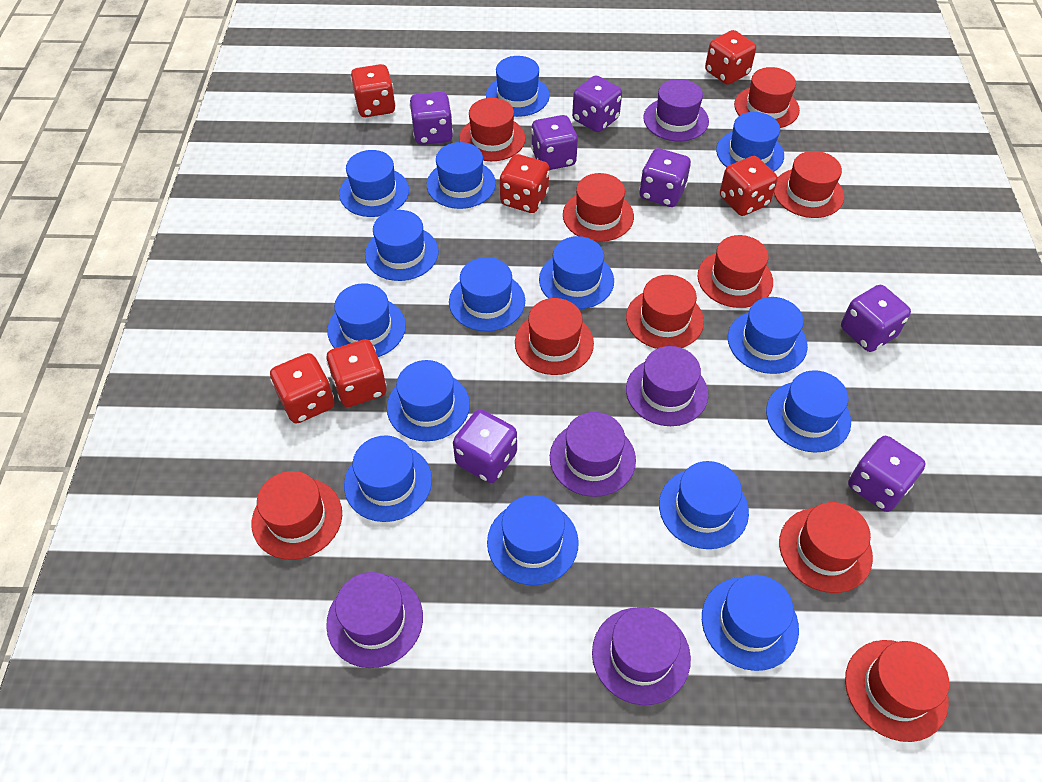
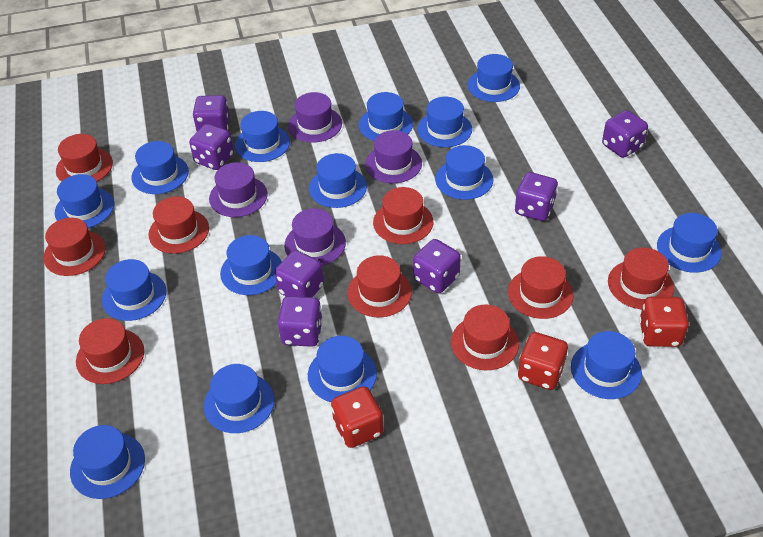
purple hat: 5 -> 4
red dice: 6 -> 3
red hat: 10 -> 9

